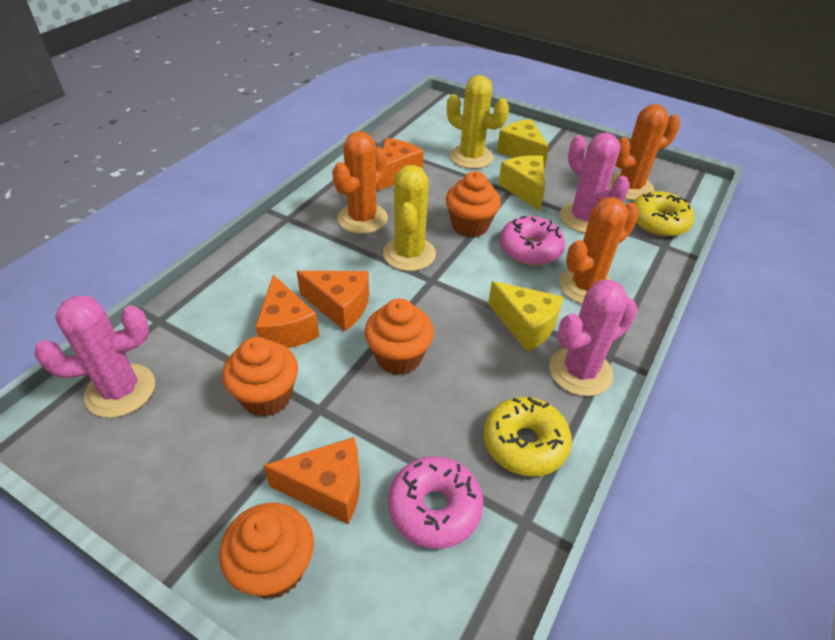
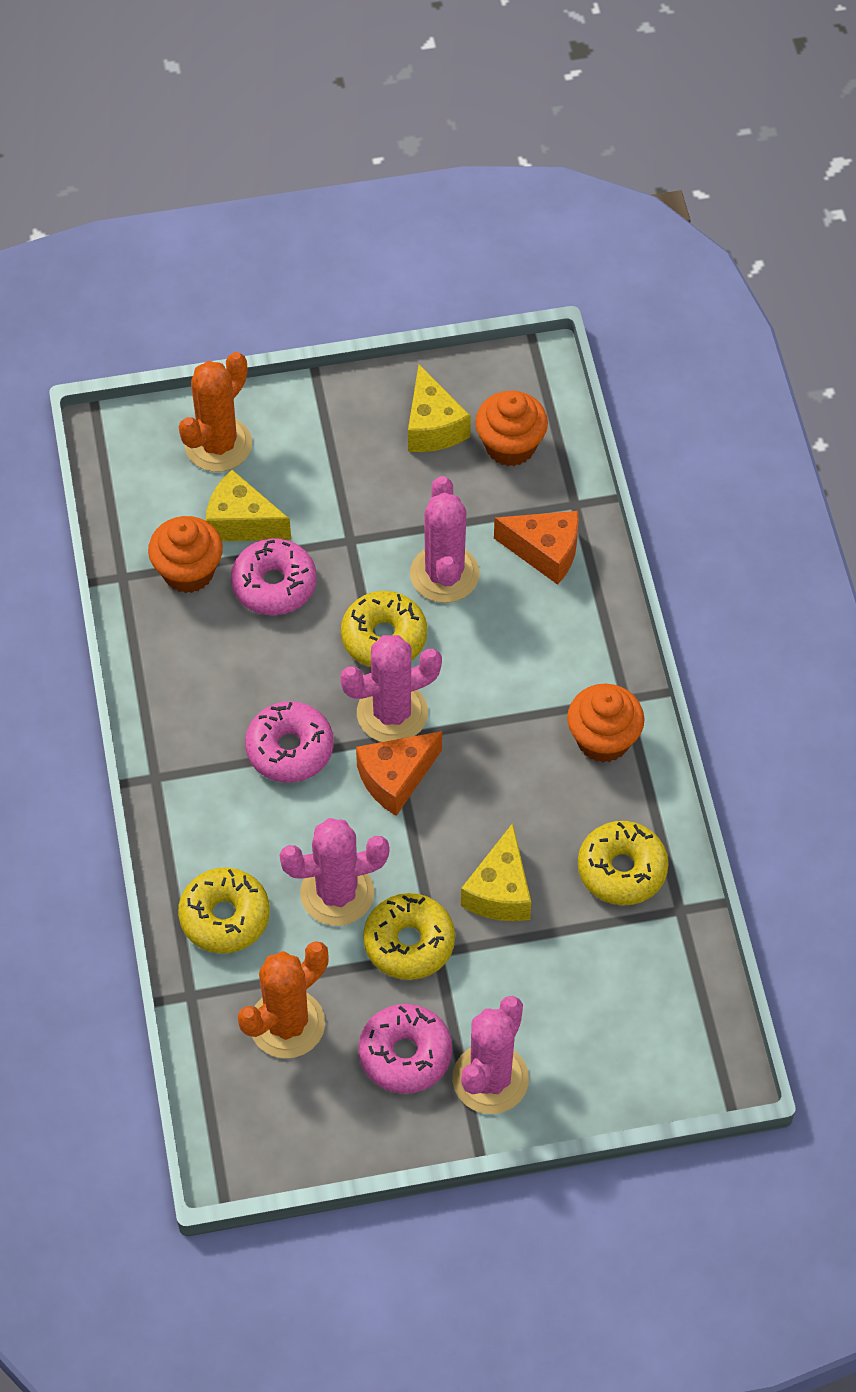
orange cactus: 3 -> 2
orange cheese: 4 -> 2
orange cupcake: 4 -> 3
pink cactus: 3 -> 4
pink donut: 2 -> 3
yellow cactus: 2 -> 0
yellow donut: 2 -> 4

